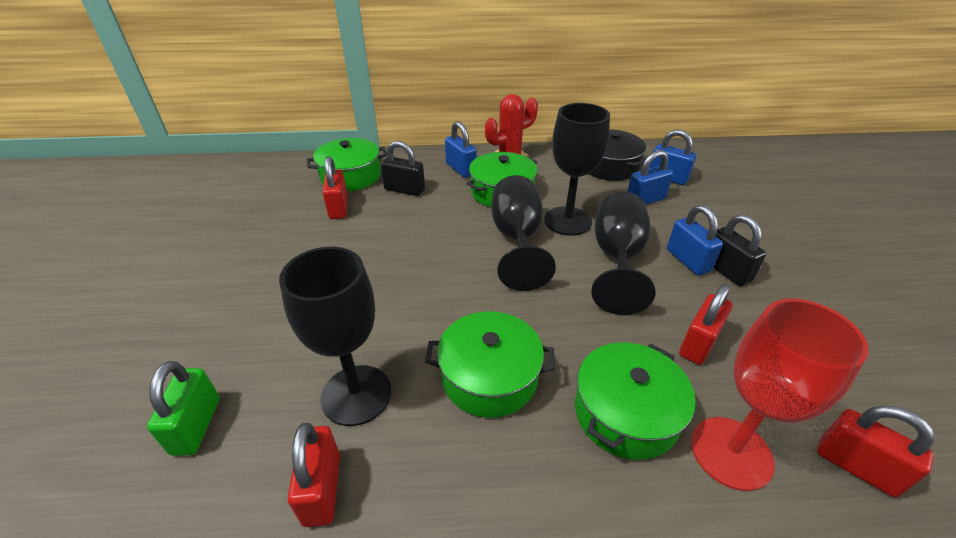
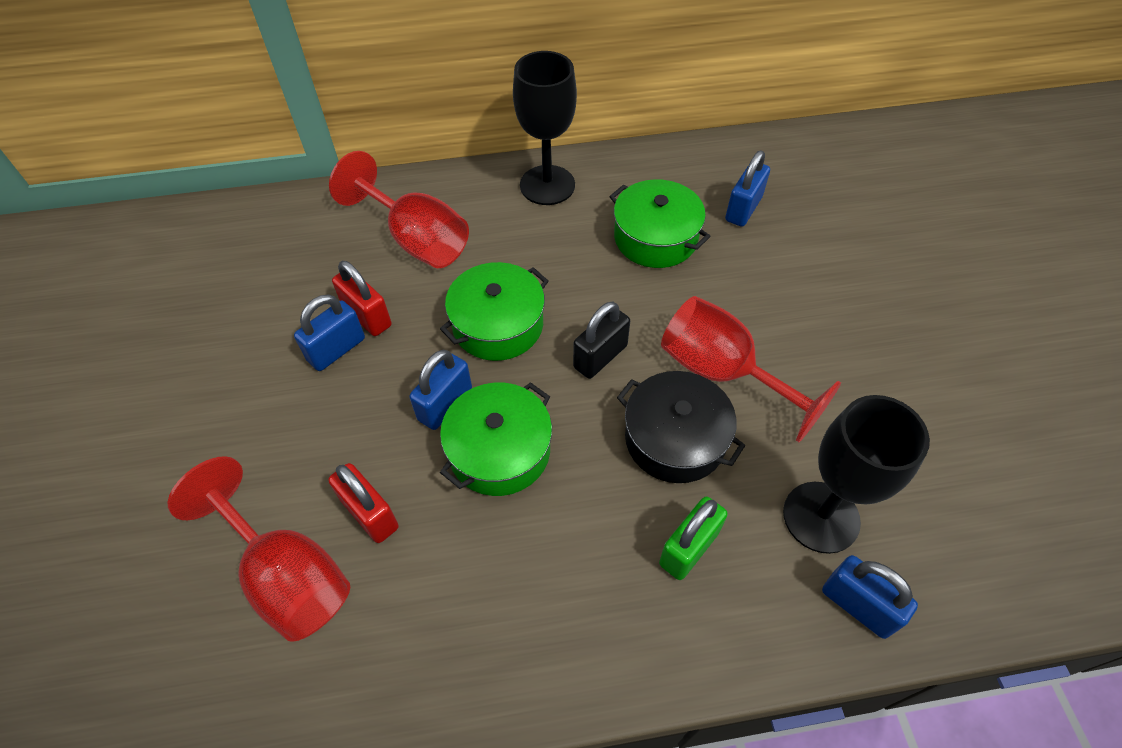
black goblet: 4 -> 2
black padlock: 2 -> 1
green pot: 4 -> 3
red cactus: 1 -> 0
red goblet: 1 -> 3
red padlock: 4 -> 2

